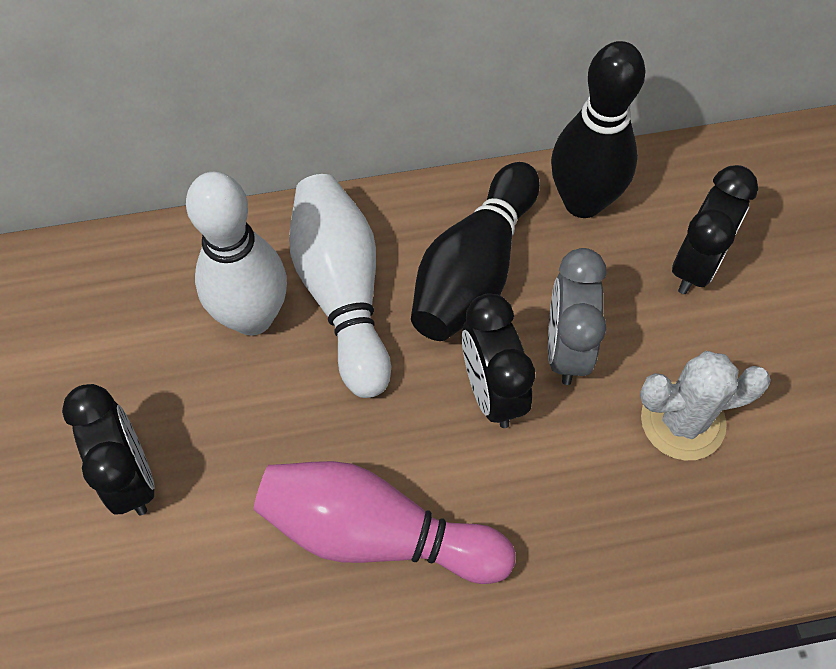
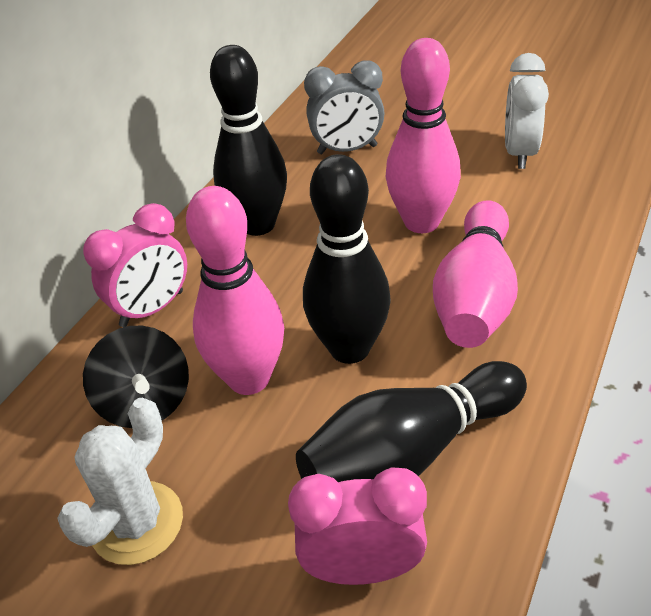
black bowling pin: 2 -> 3
black clock: 3 -> 0
black spinning top: 0 -> 1
pink bowling pin: 1 -> 3
pink clock: 0 -> 2
white bowling pin: 2 -> 0
white clock: 0 -> 1

